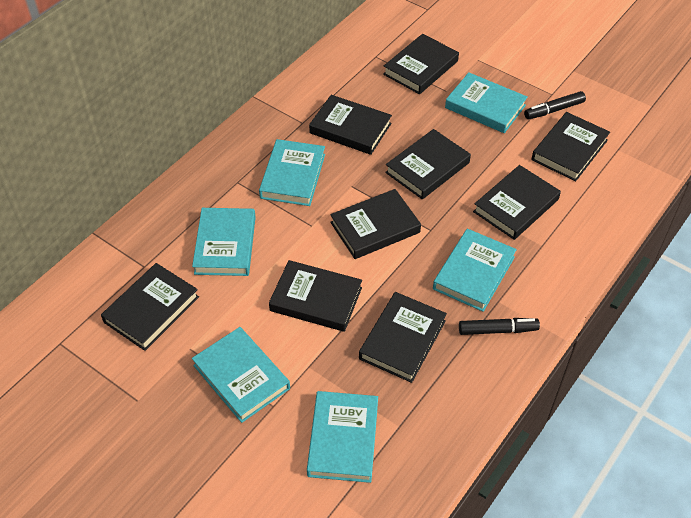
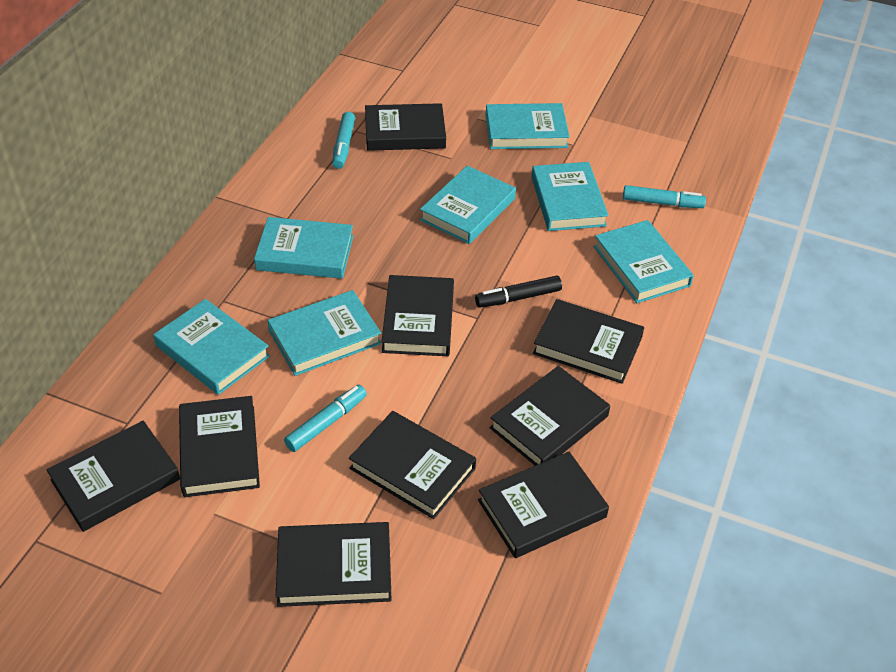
black marker: 2 -> 1
turquoise book: 6 -> 7
turquoise marker: 0 -> 3

